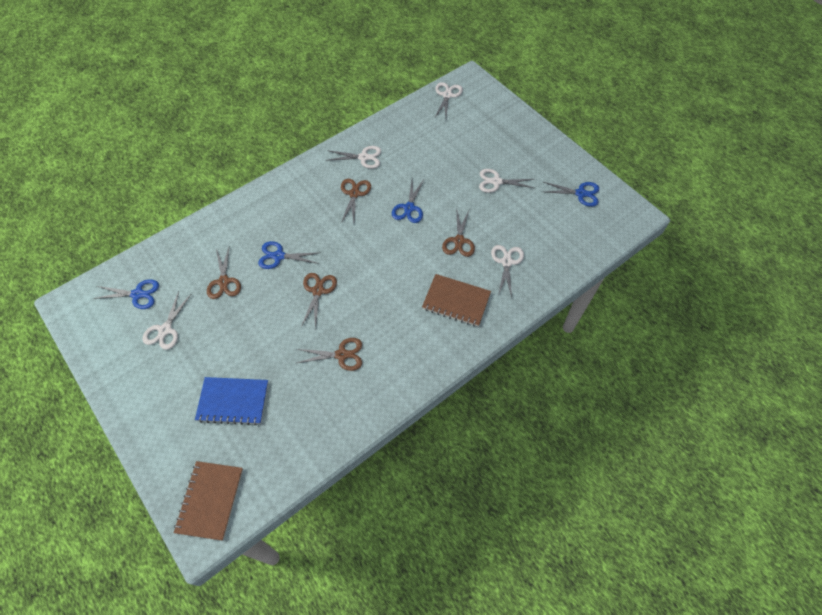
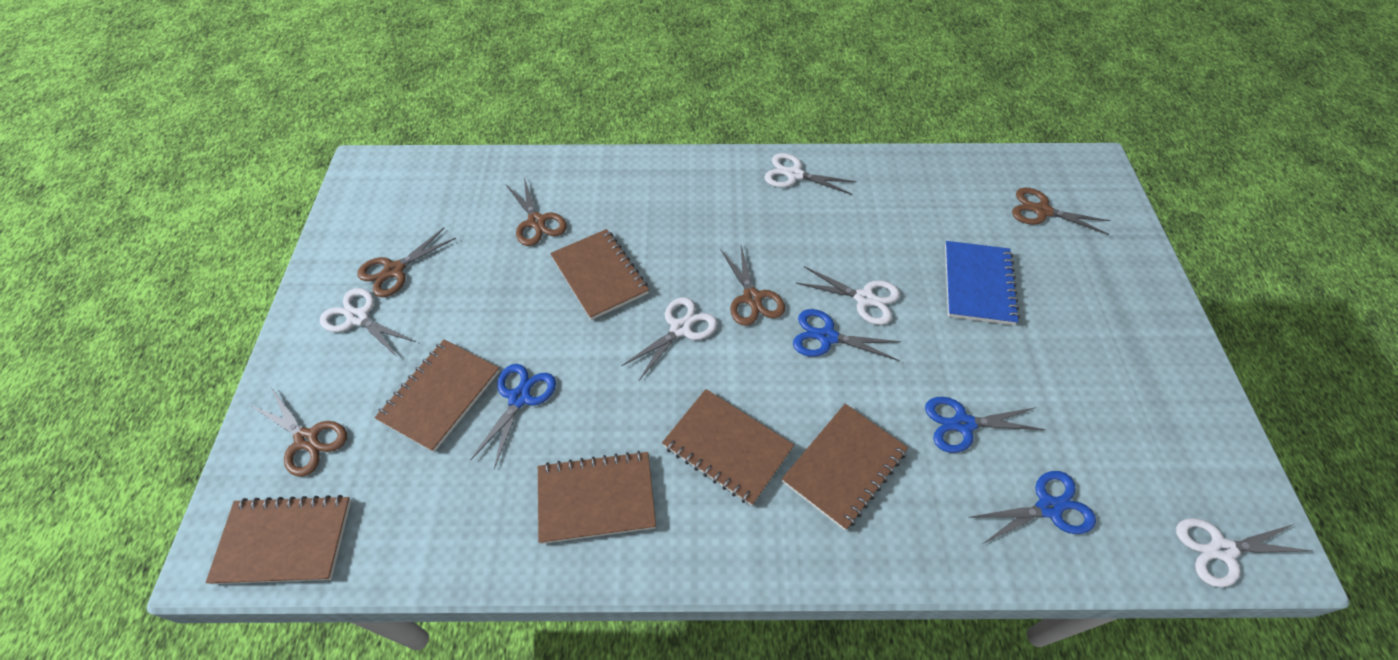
brown notebook: 2 -> 6

